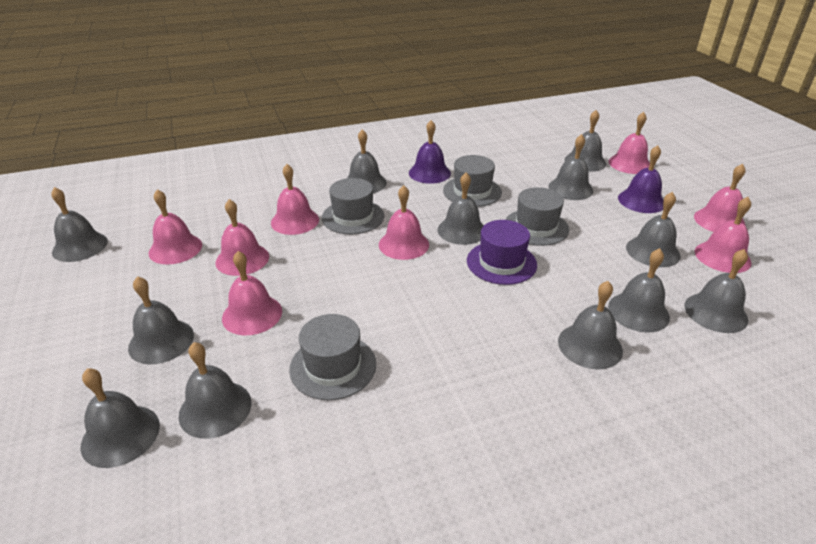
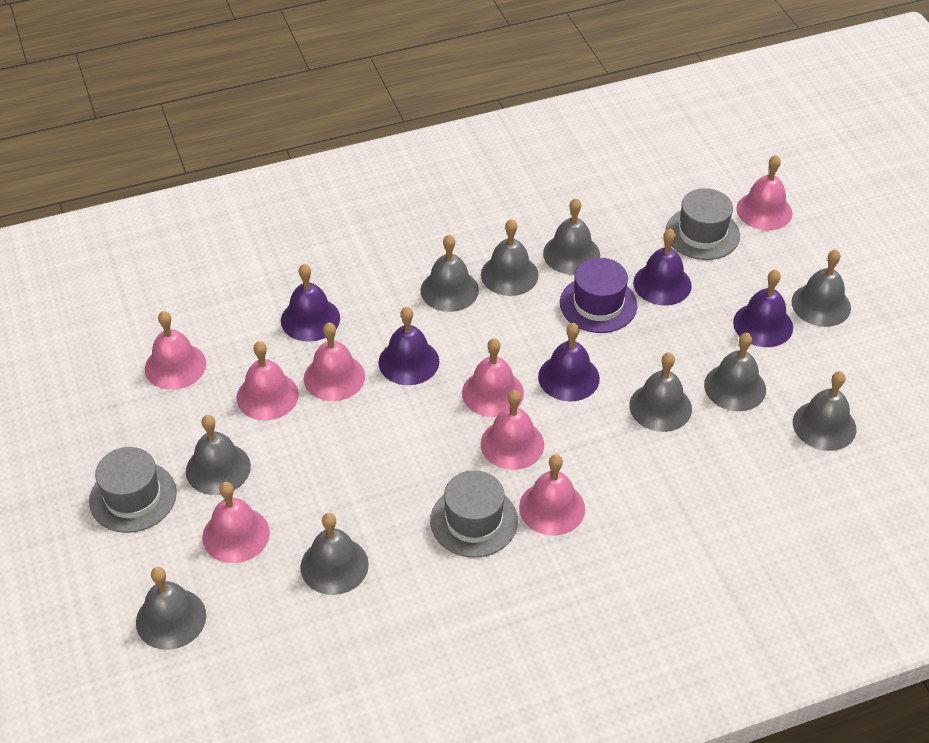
grey bell: 12 -> 10
grey hat: 4 -> 3
purple bell: 2 -> 5

